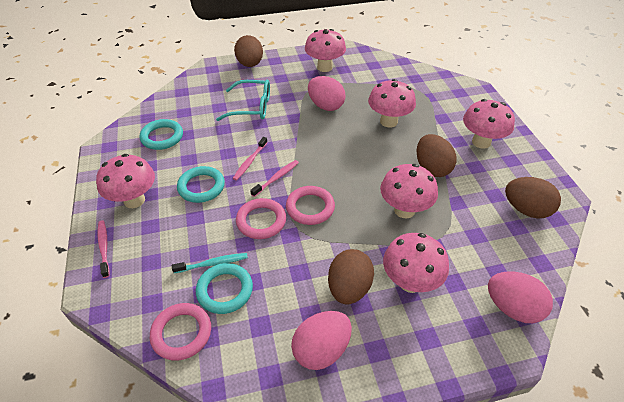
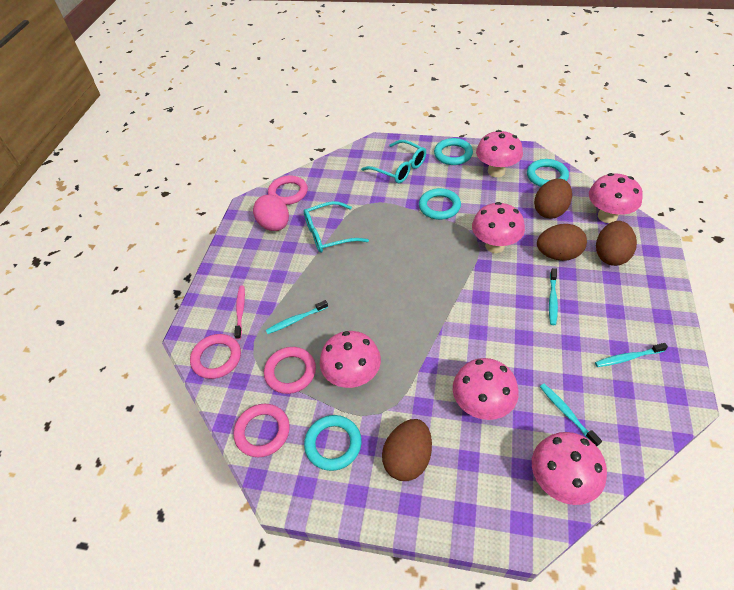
pink egg: 3 -> 1
pink ring: 3 -> 4
pink toothbrush: 3 -> 1
turquoise glasses: 1 -> 2
turquoise ring: 3 -> 4
turquoise toothbrush: 1 -> 4

